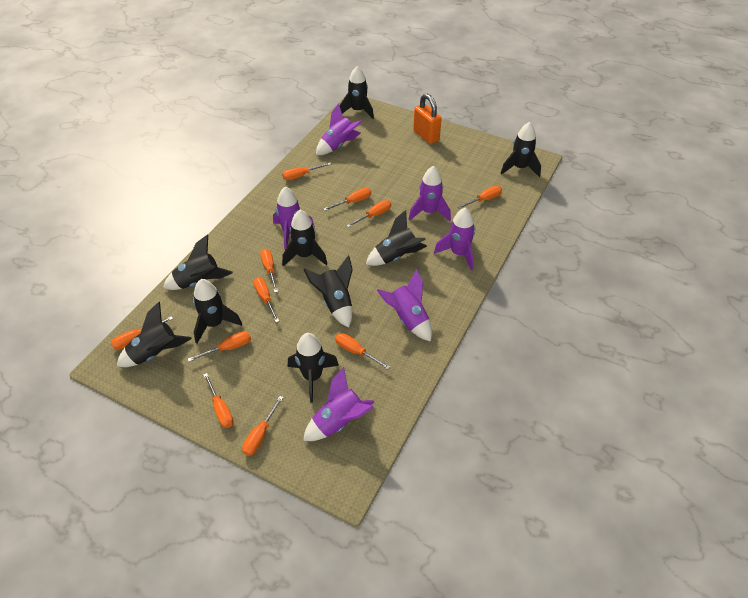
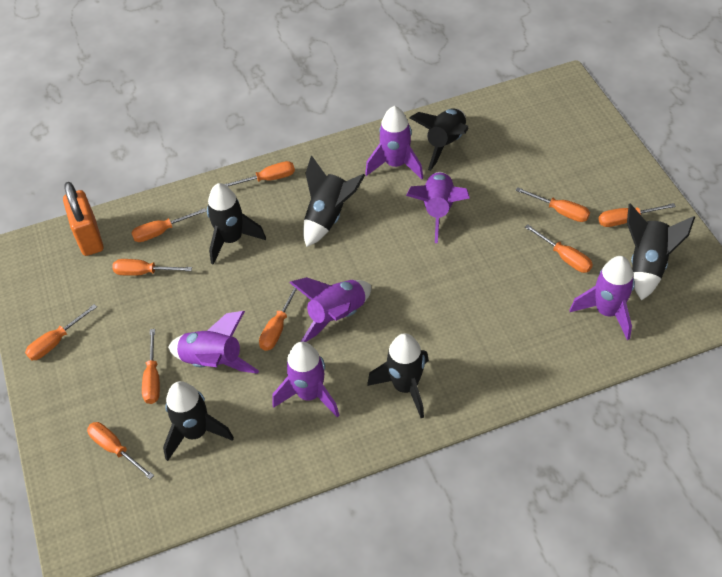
black rocket: 9 -> 6
orange screwdriver: 11 -> 10

